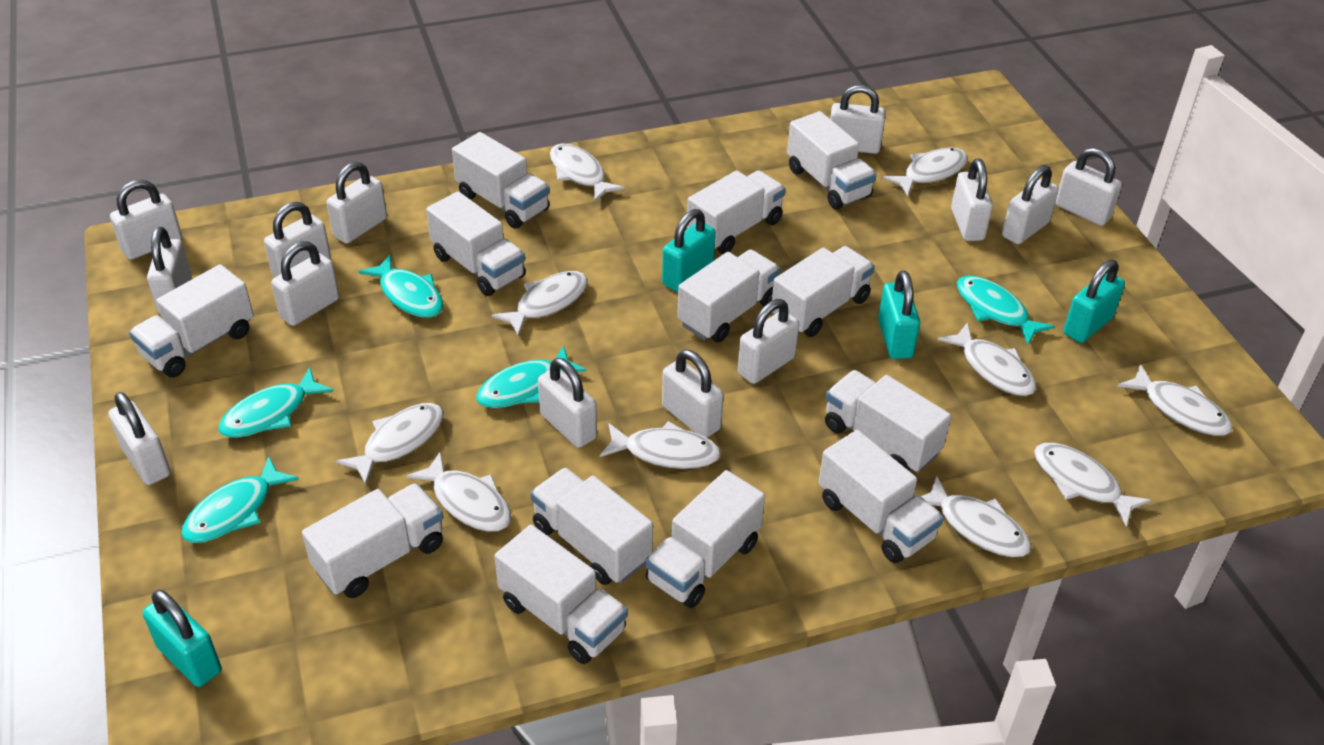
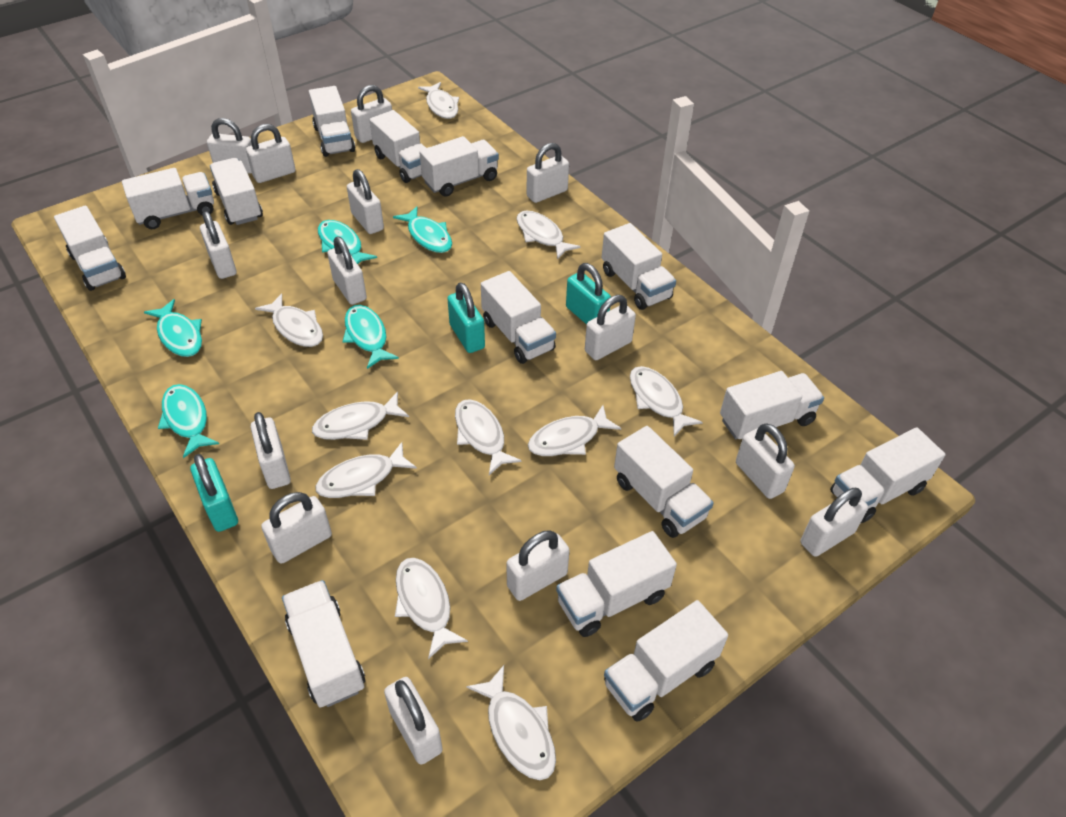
turquoise padlock: 4 -> 3
white padlock: 13 -> 14
white truck: 13 -> 14

